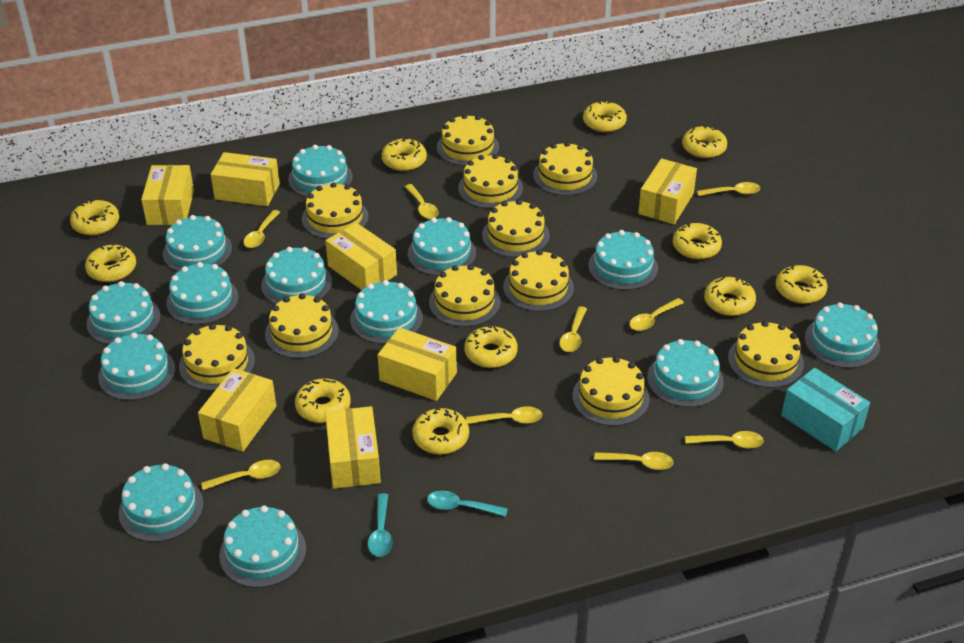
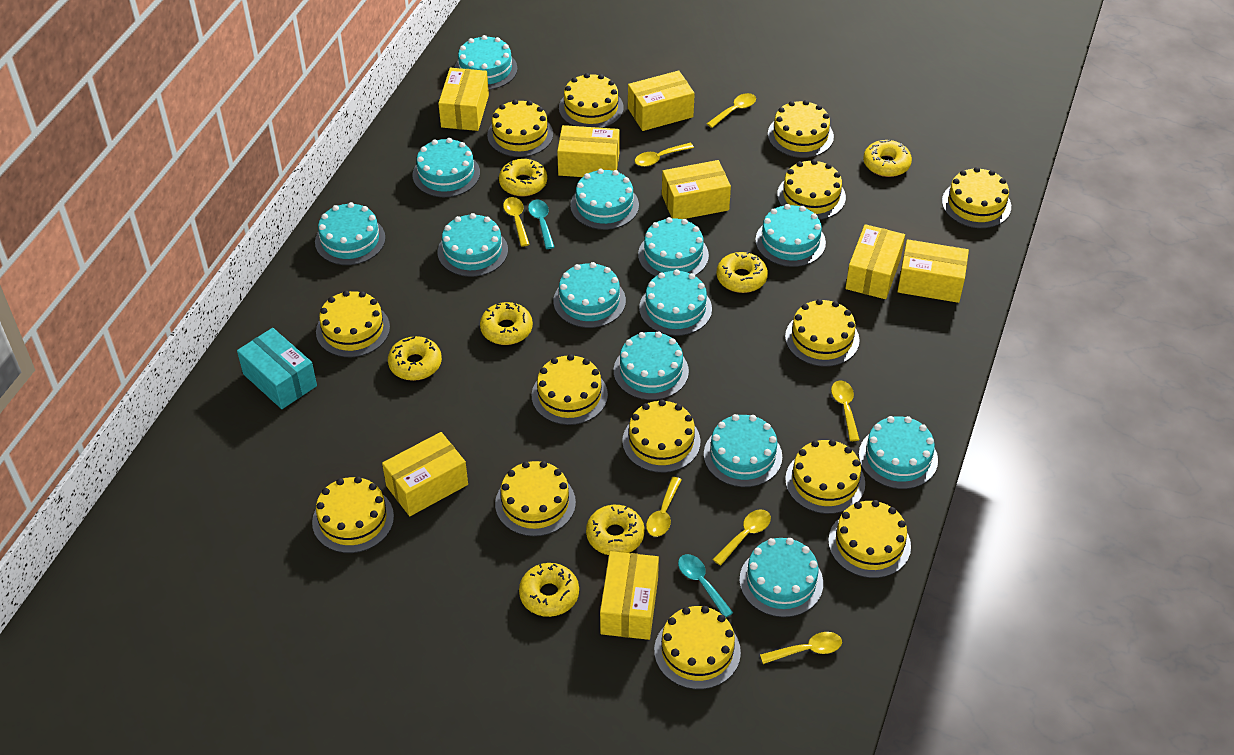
yellow box: 7 -> 8
yellow cake: 11 -> 14
yellow donut: 11 -> 7
yellow spoon: 9 -> 7

